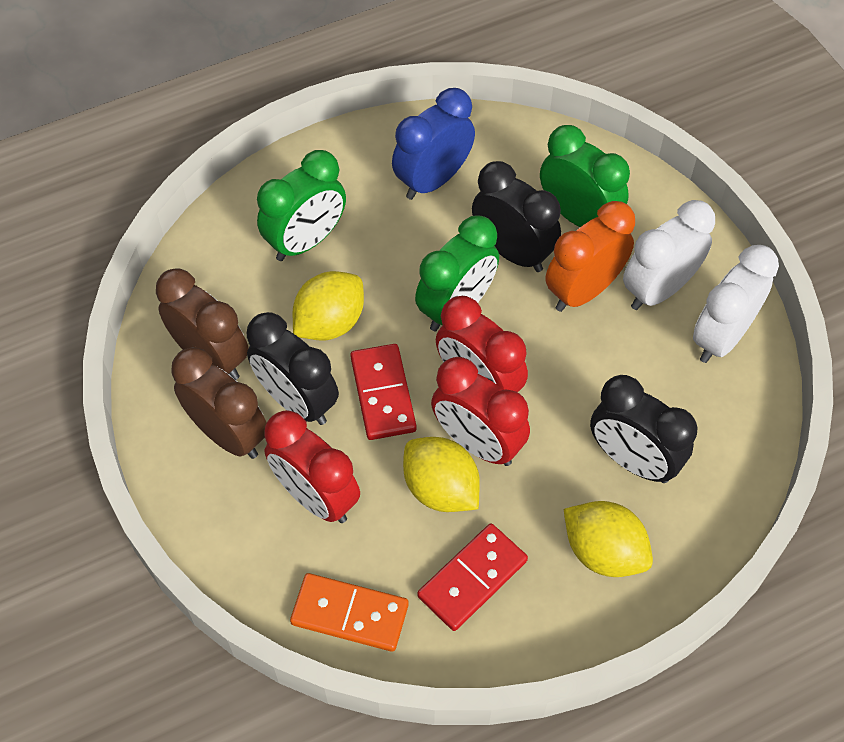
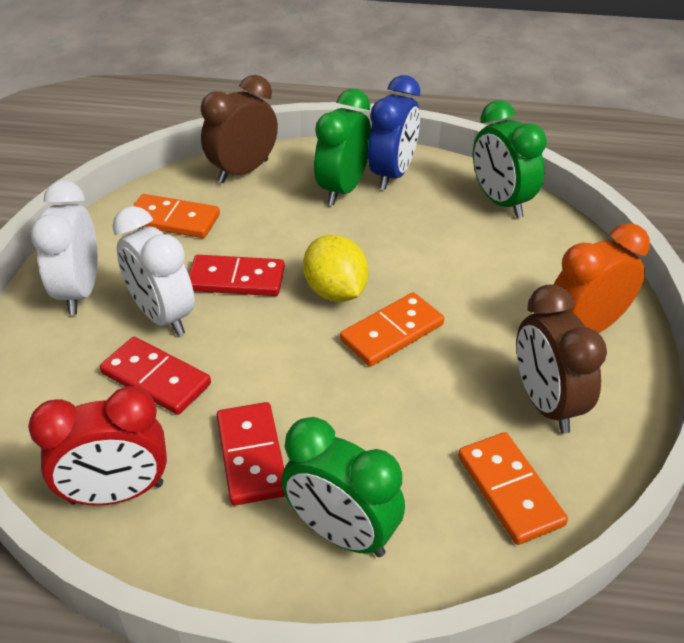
black clock: 3 -> 0
orange domino: 1 -> 3
red clock: 3 -> 1
red domino: 2 -> 3
yellow lemon: 3 -> 1

